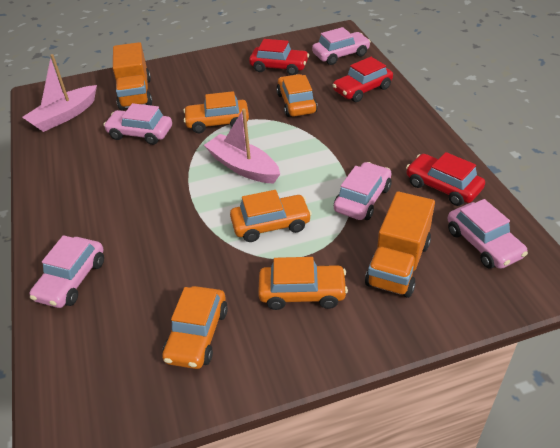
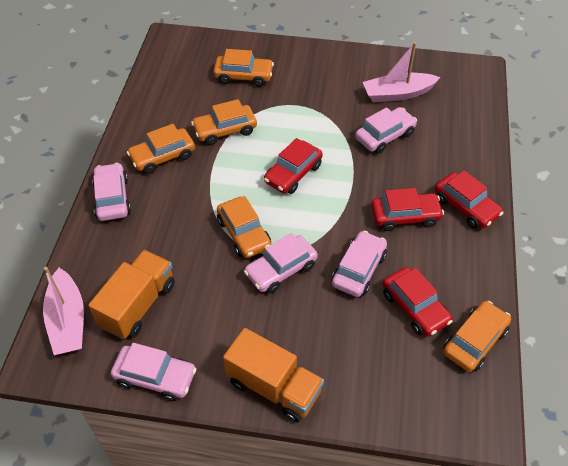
red car: 3 -> 4

